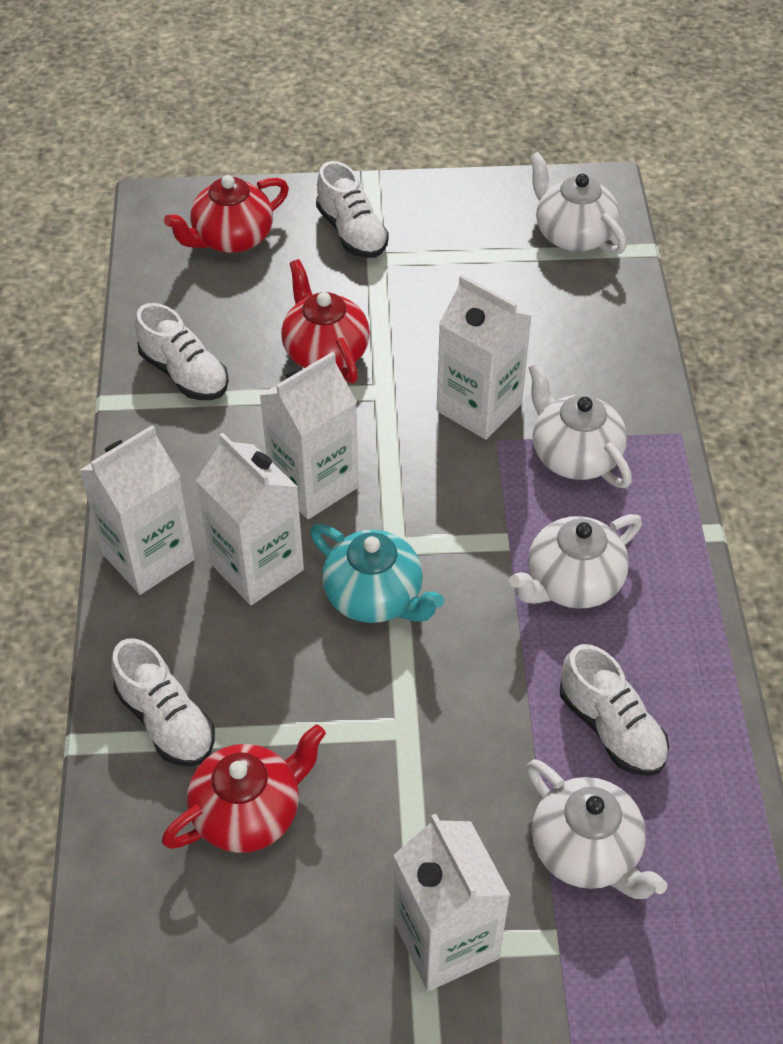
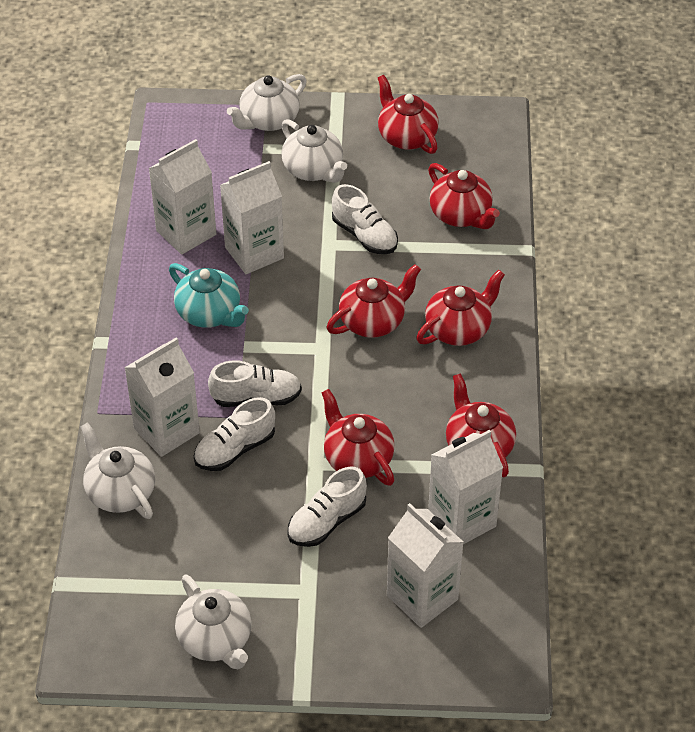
red teapot: 3 -> 6

